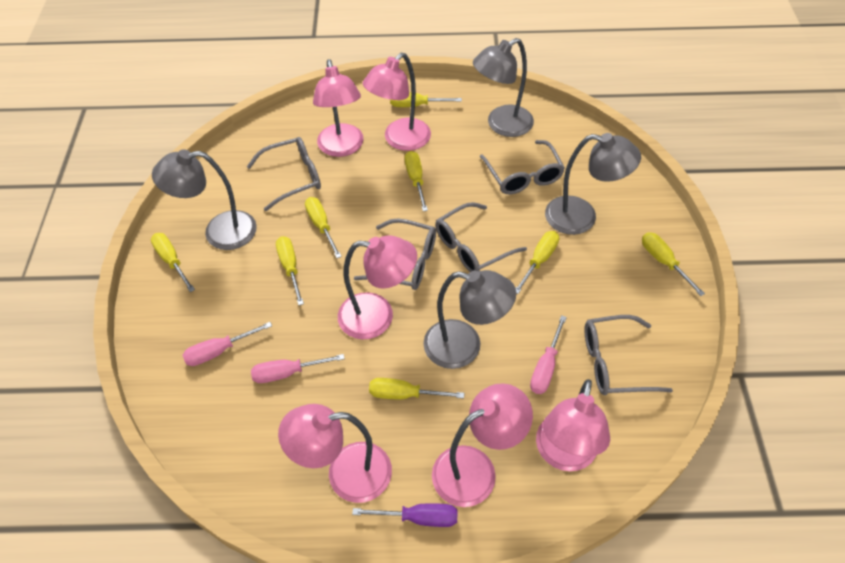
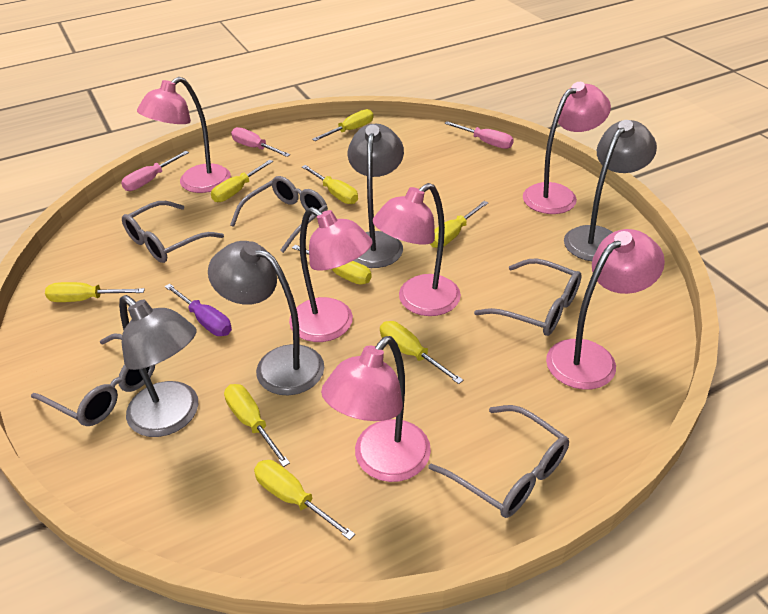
yellow screwdriver: 8 -> 9

